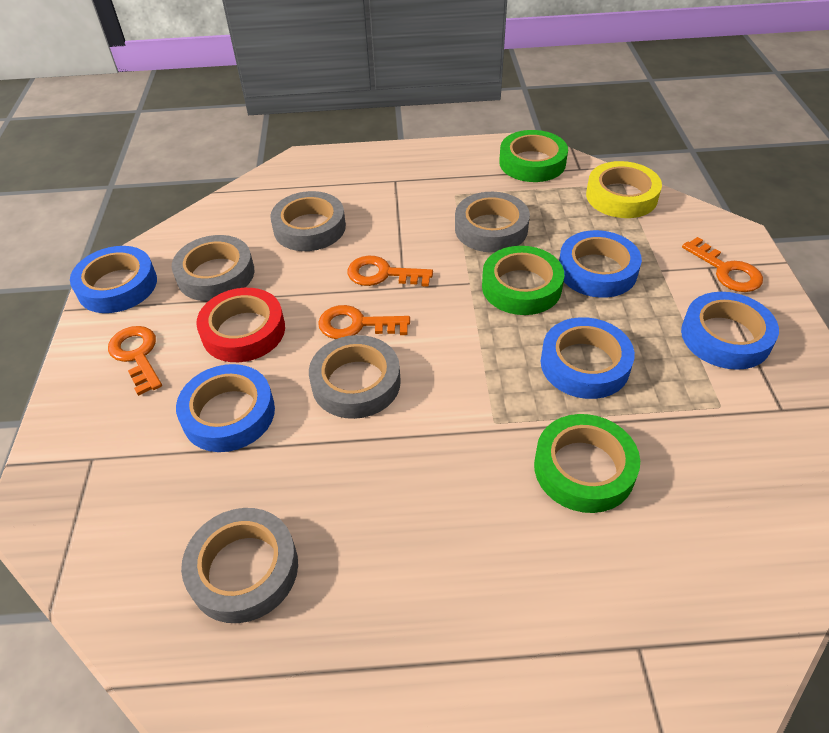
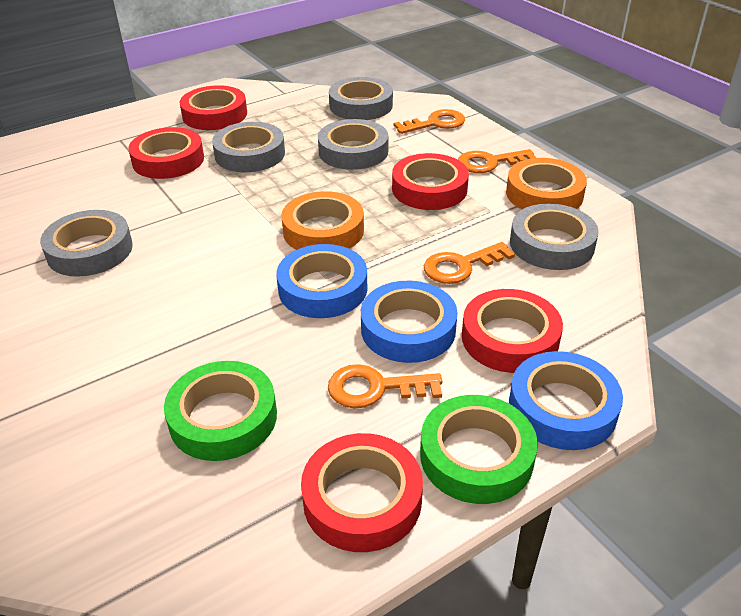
blue tape: 5 -> 3
green tape: 3 -> 2
orange tape: 0 -> 2
red tape: 1 -> 5
yellow tape: 1 -> 0

